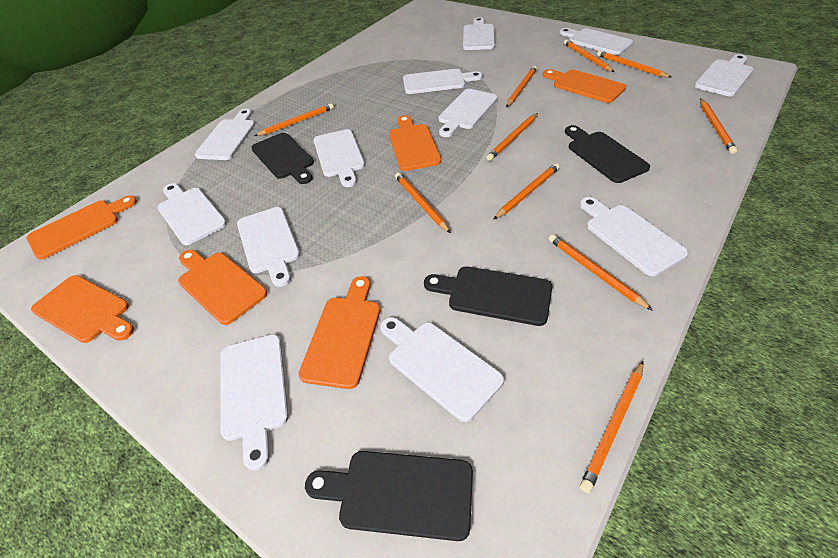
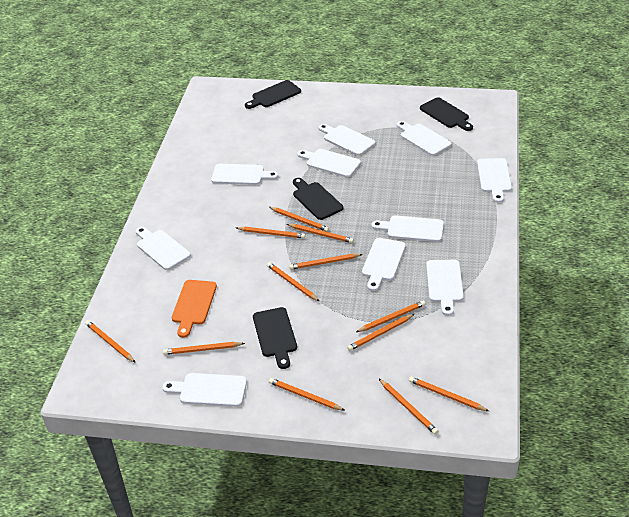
orange cutting board: 6 -> 1
orange pencil: 10 -> 12
white cutting board: 12 -> 10

